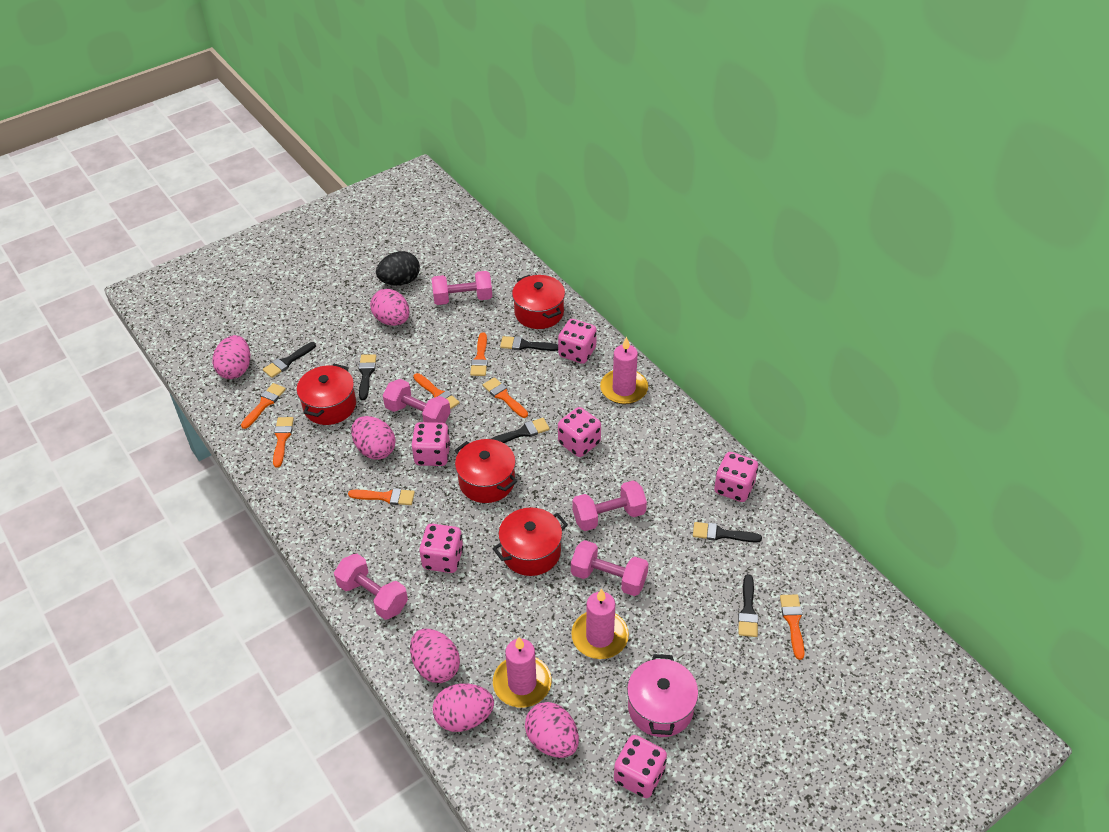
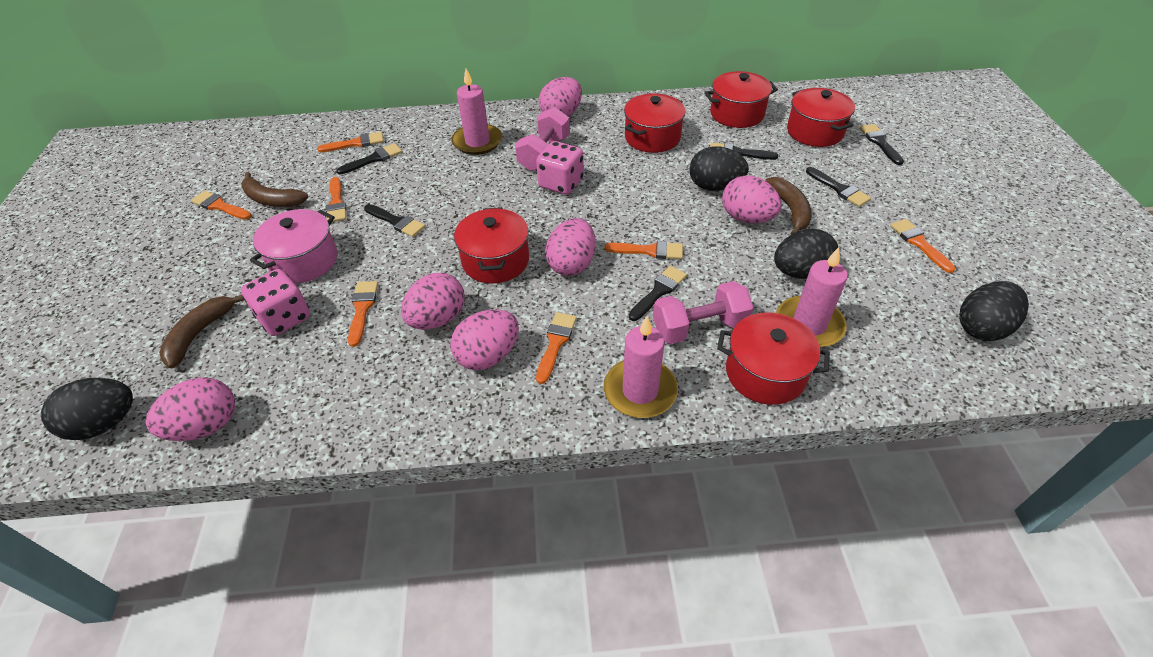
black egg: 1 -> 4
brown banana: 0 -> 3
pink dice: 6 -> 2
pink dumbbell: 5 -> 2
red pot: 4 -> 5

